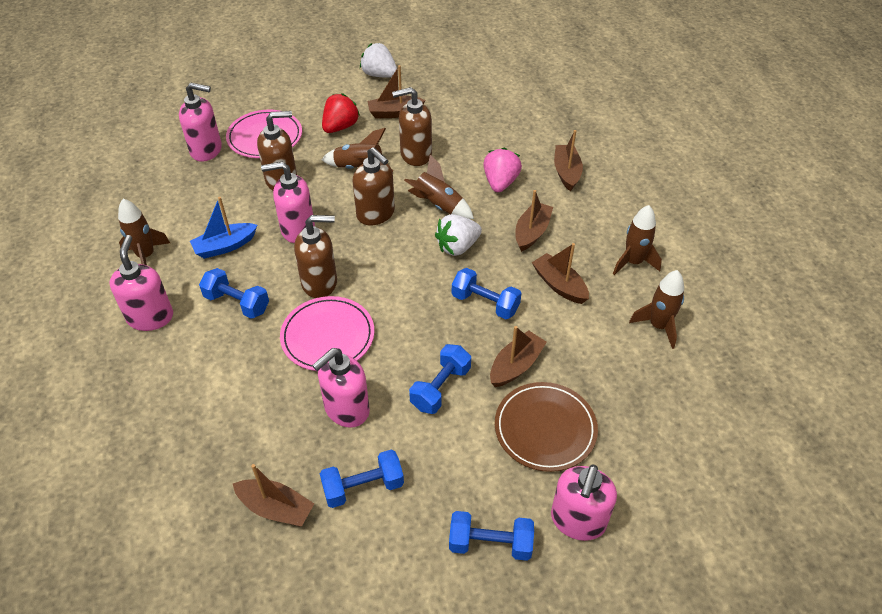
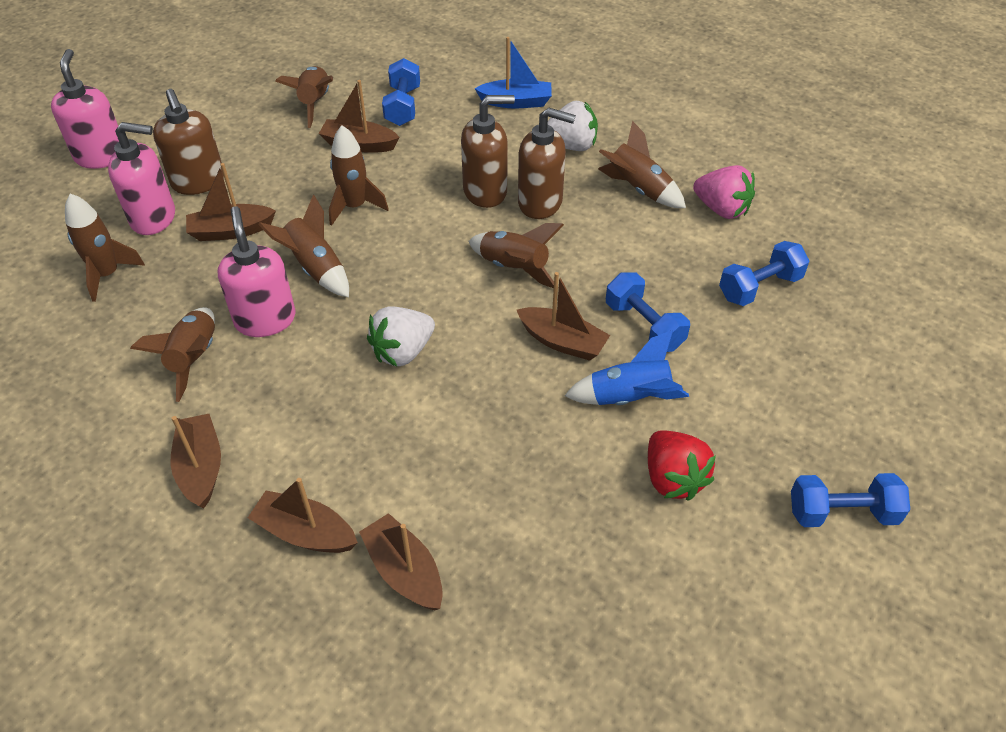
blue dumbbell: 5 -> 4
blue rocket: 0 -> 1
brown plate: 1 -> 0
brown rocket: 5 -> 7
brown soap dispenser: 4 -> 3
pink plate: 2 -> 0
pink soap dispenser: 5 -> 3

